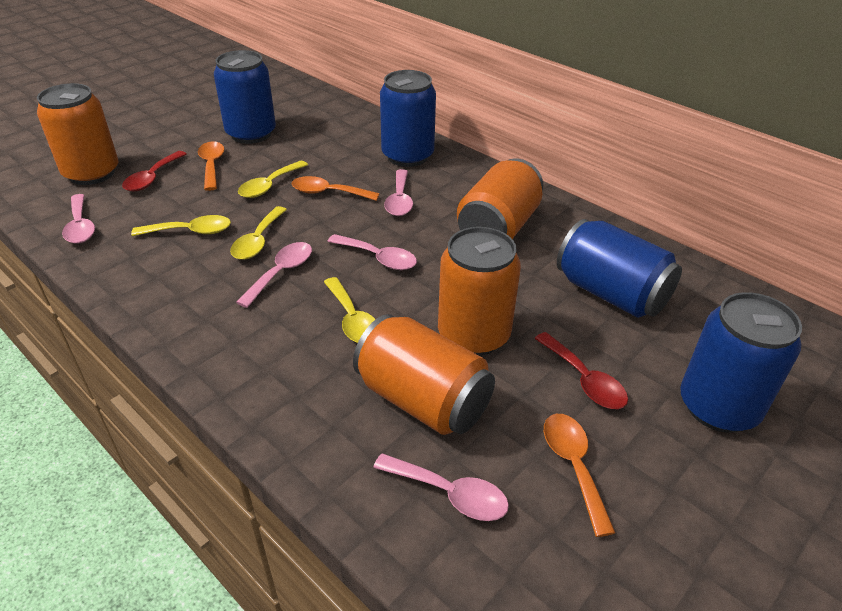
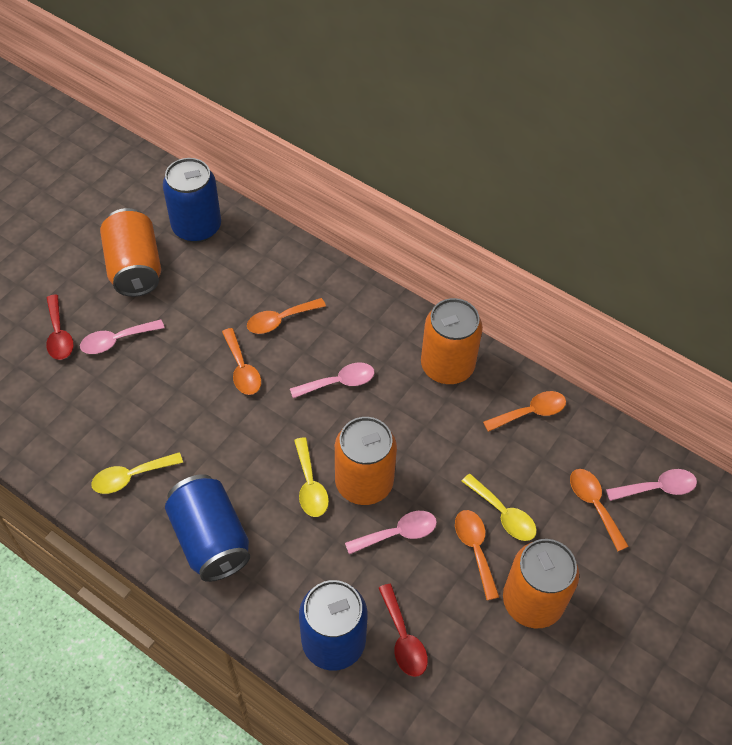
blue can: 4 -> 3
orange spoon: 3 -> 5
pink spoon: 5 -> 4
yellow spoon: 4 -> 3

